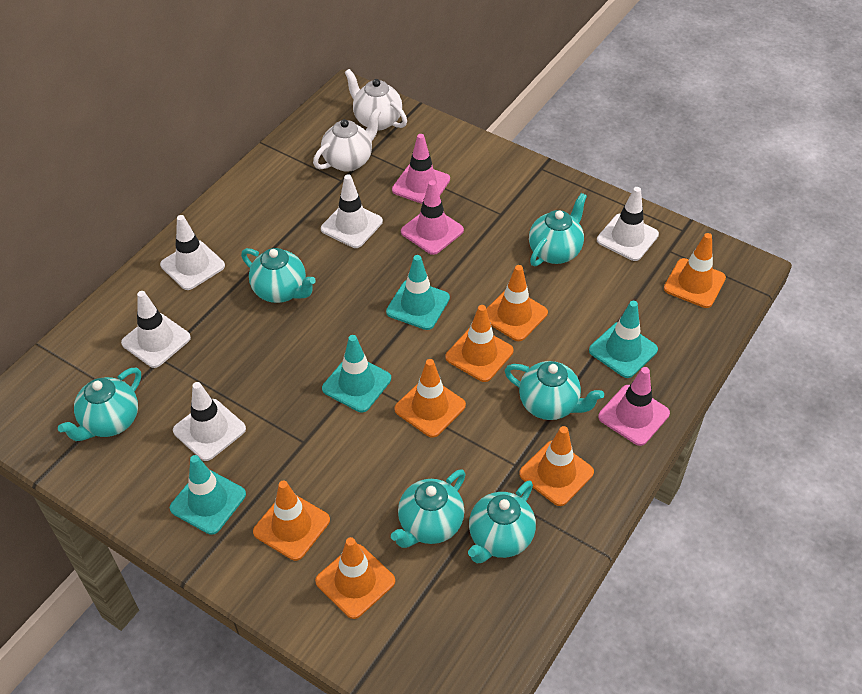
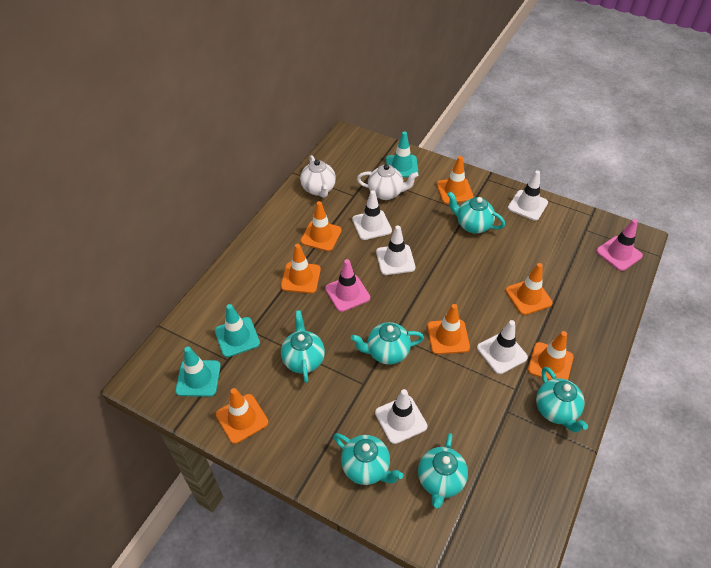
pink traffic cone: 3 -> 2
turquoise traffic cone: 4 -> 3

